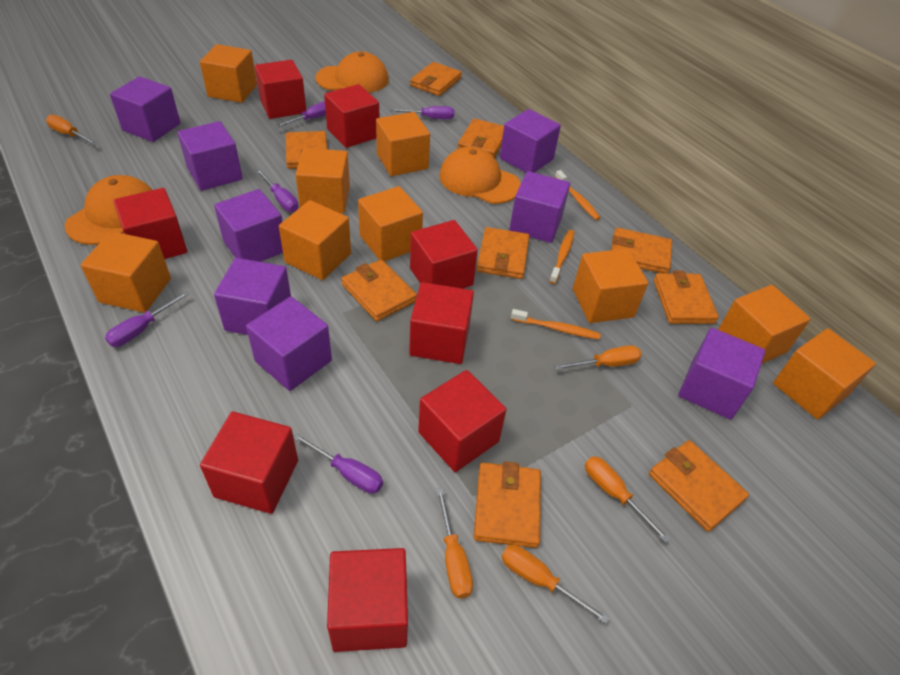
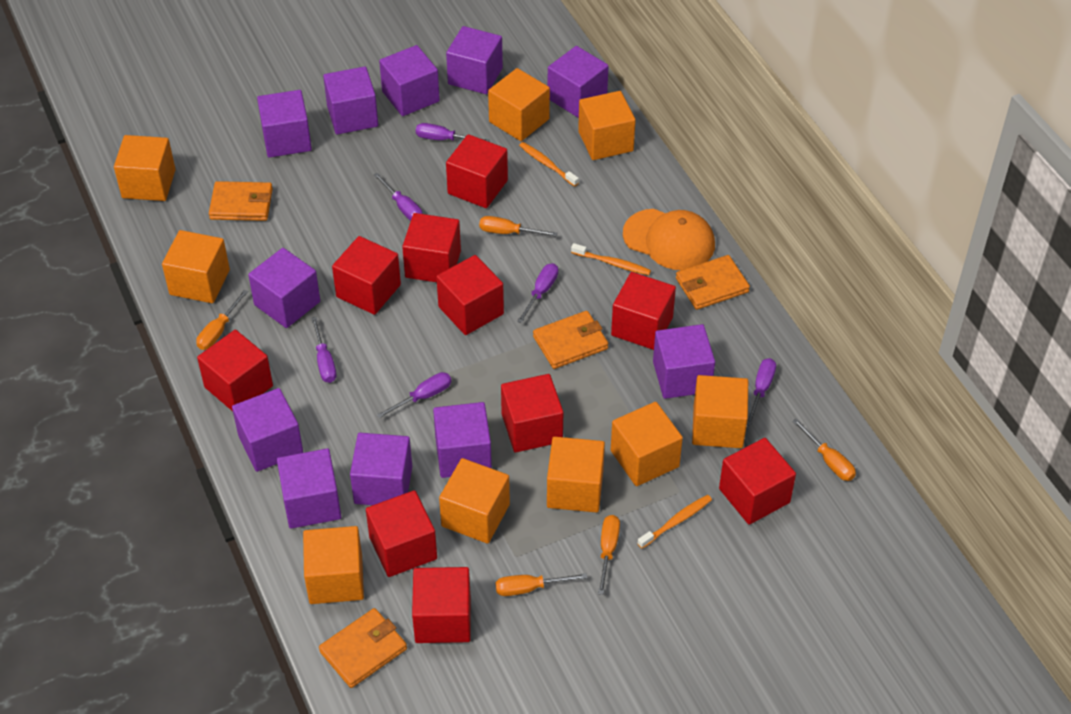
orange cap: 3 -> 1
orange wallet: 9 -> 4
purple cube: 8 -> 11
purple screwdriver: 5 -> 6
red cube: 8 -> 10

